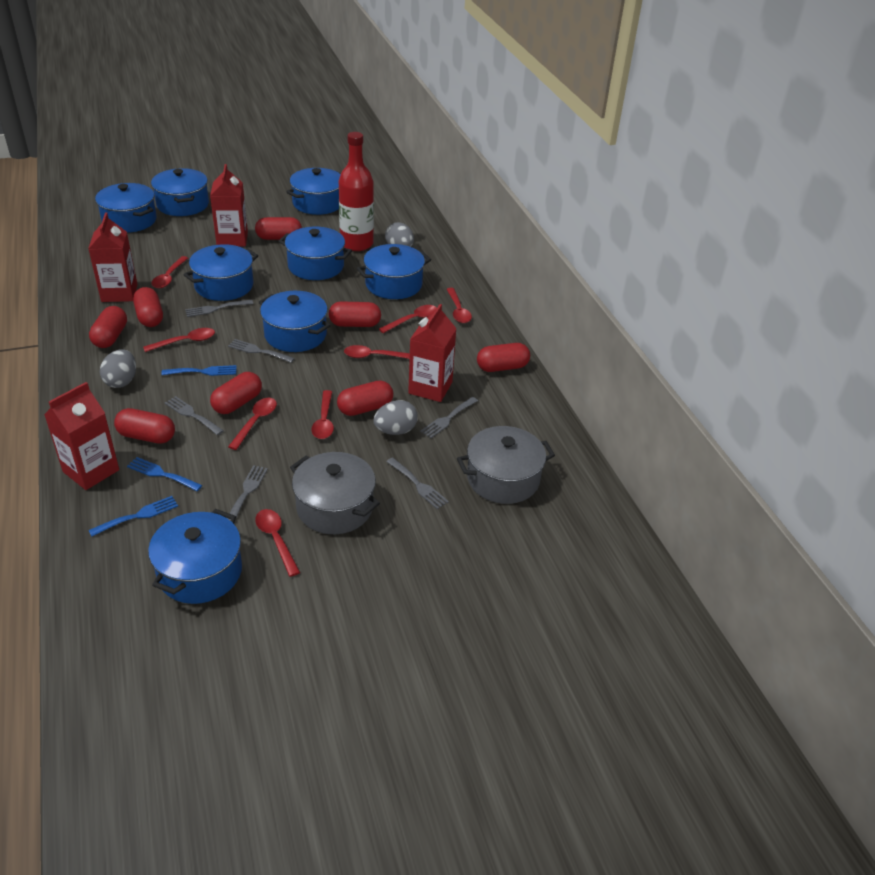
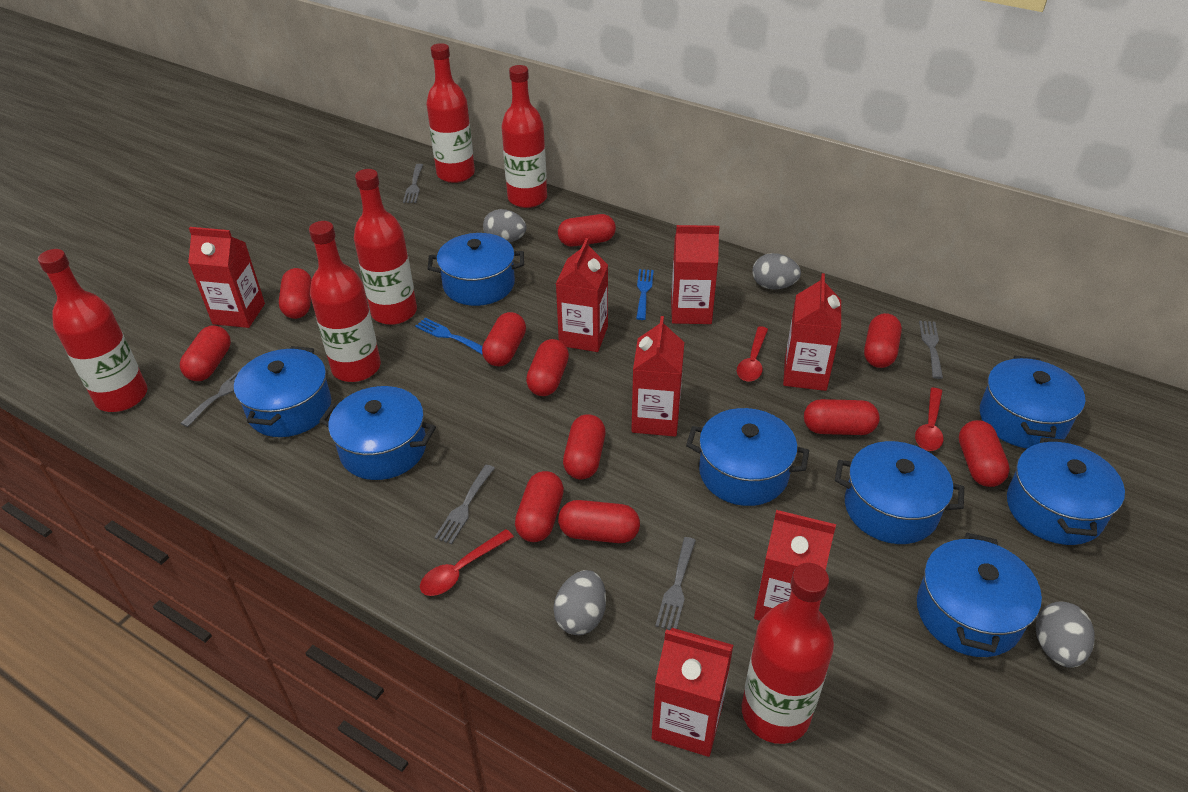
blue fork: 3 -> 2
grey egg: 3 -> 4
grey fork: 6 -> 5
grey pot: 2 -> 0
red bottle: 1 -> 6
red capsule: 8 -> 11
red carton: 4 -> 7
red spoon: 8 -> 3

